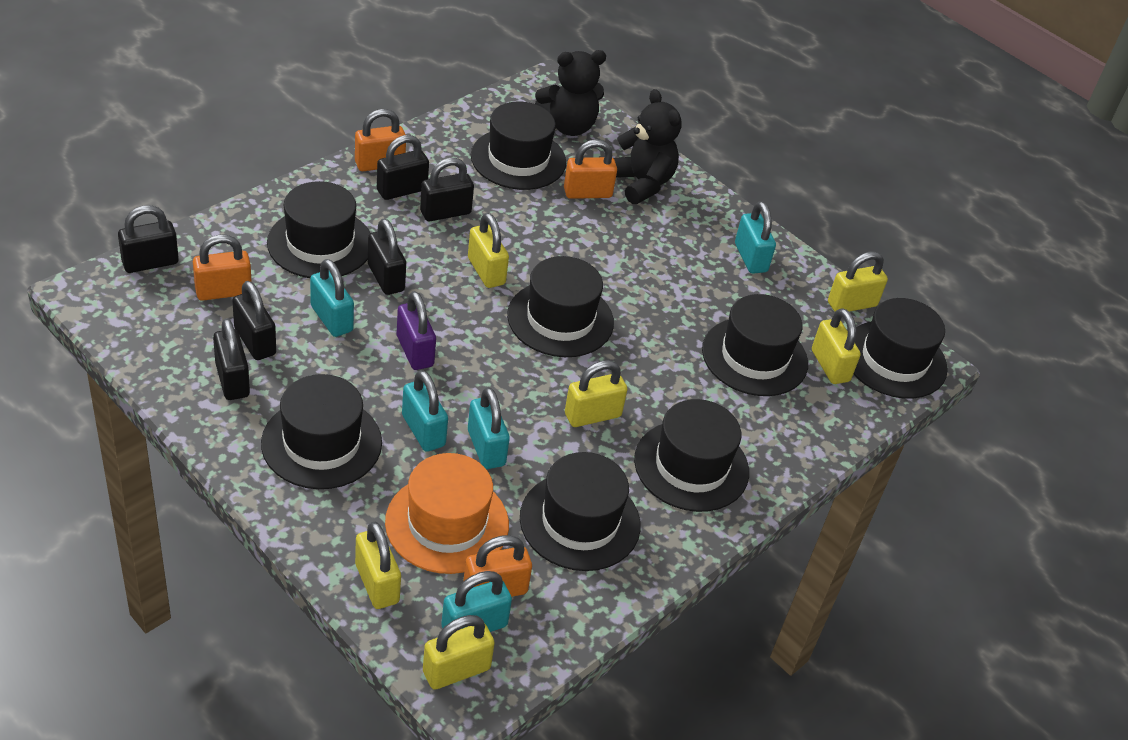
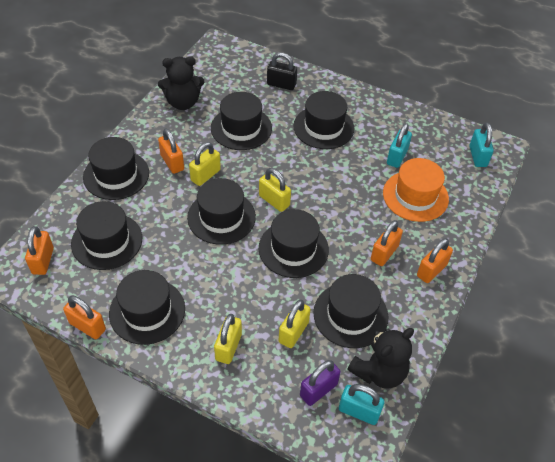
black padlock: 6 -> 1
orange padlock: 4 -> 5
turquoise padlock: 5 -> 3
yellow padlock: 6 -> 4

